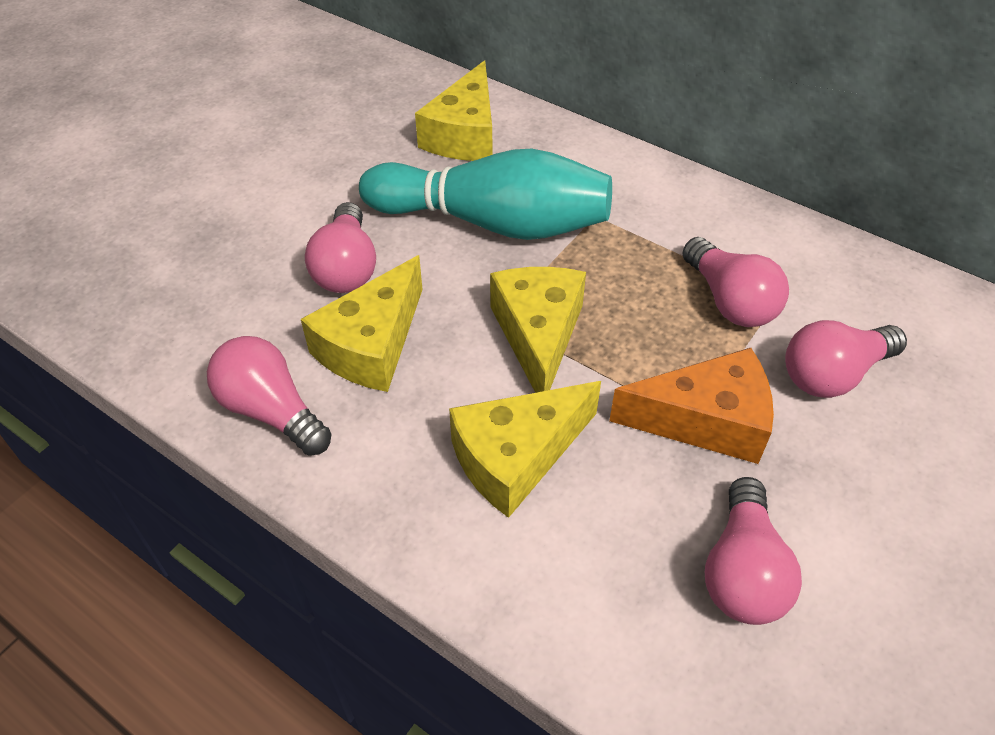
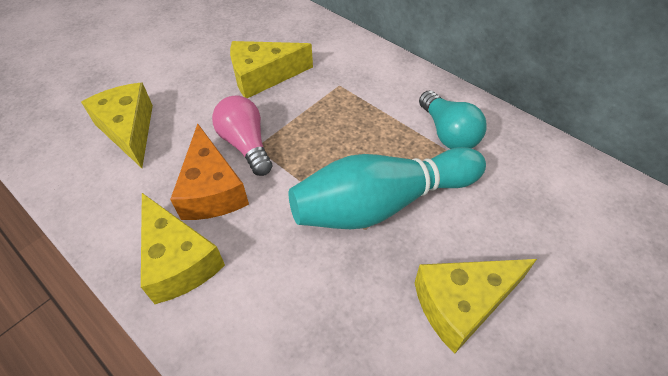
pink light bulb: 5 -> 1
turquoise light bulb: 0 -> 1

